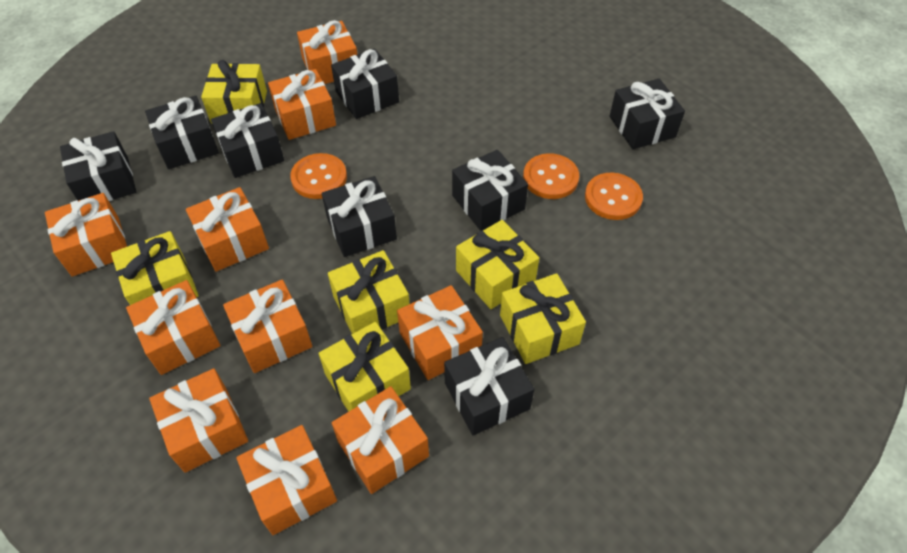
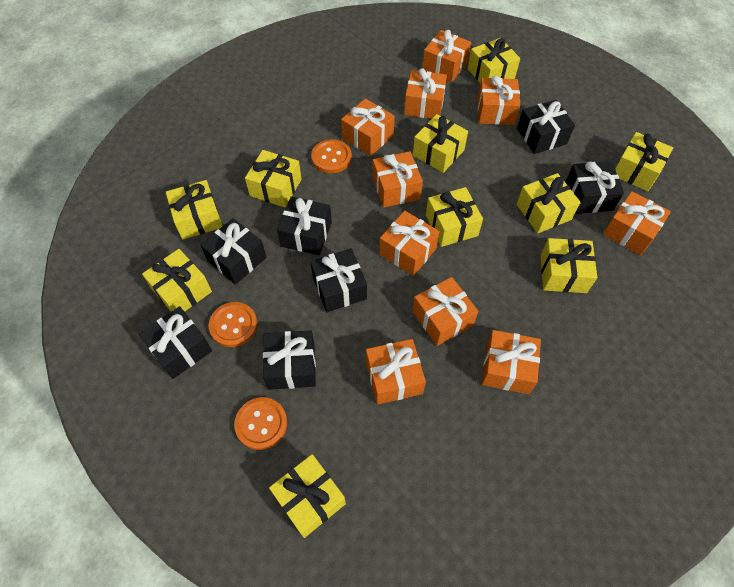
black gift: 8 -> 7
yellow gift: 6 -> 10

